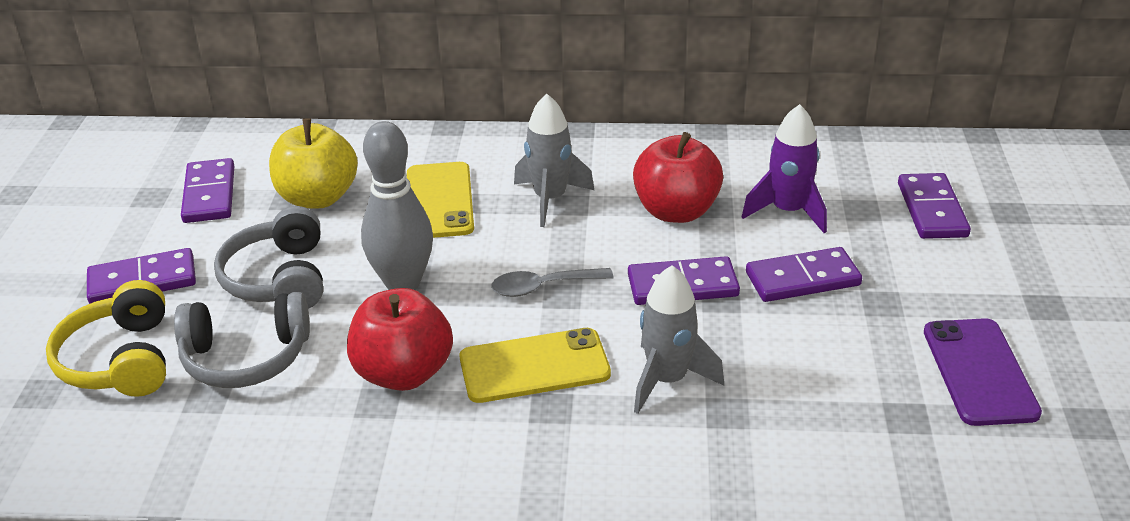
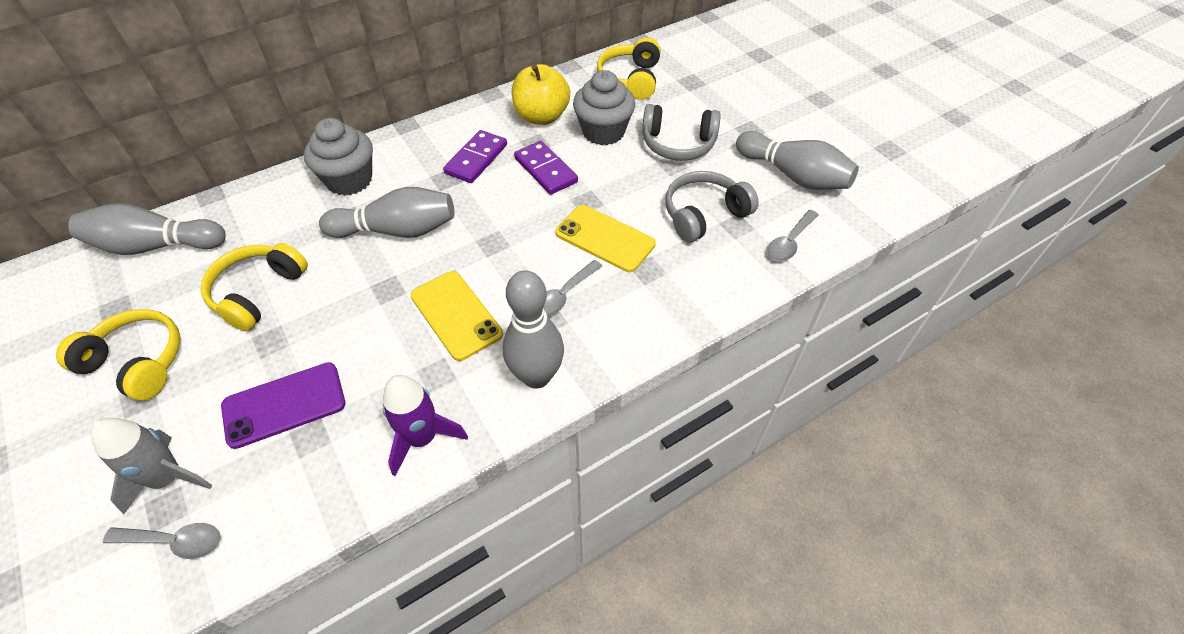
grey bowling pin: 1 -> 4
grey cupcake: 0 -> 2
grey rocket: 2 -> 1
grey spoon: 1 -> 3
purple domino: 5 -> 2
red apple: 2 -> 0
yellow headphones: 1 -> 3

